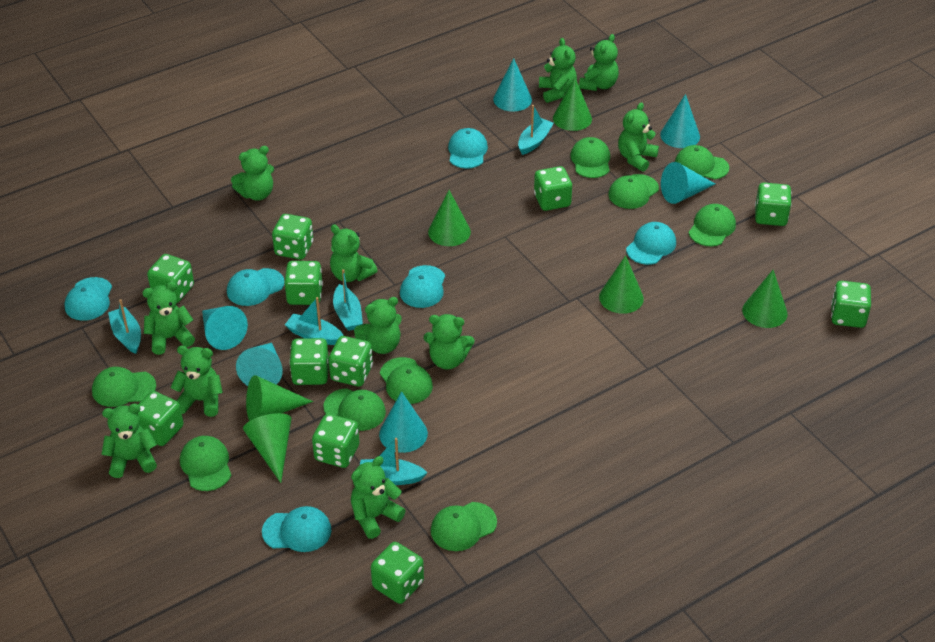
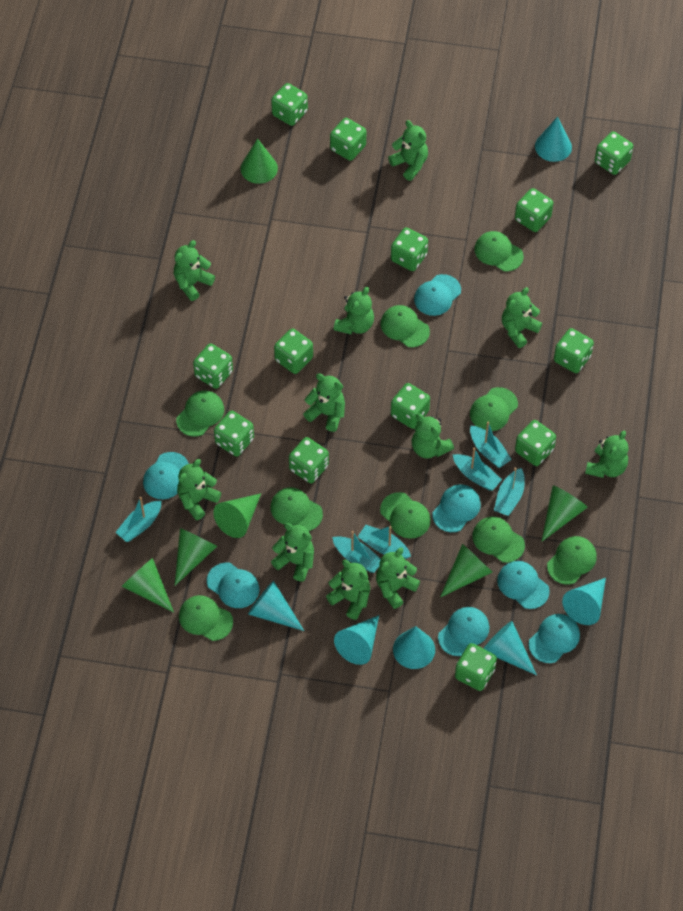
green dice: 11 -> 13
turquoise boat: 5 -> 6
turquoise cap: 6 -> 7

